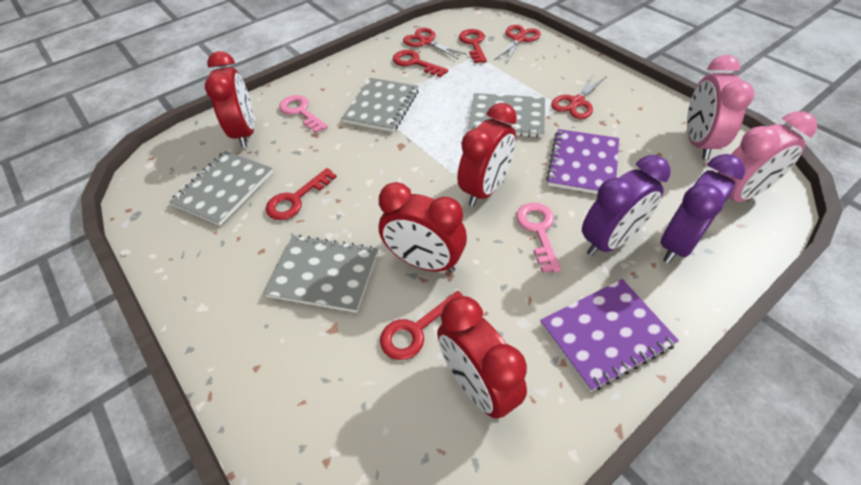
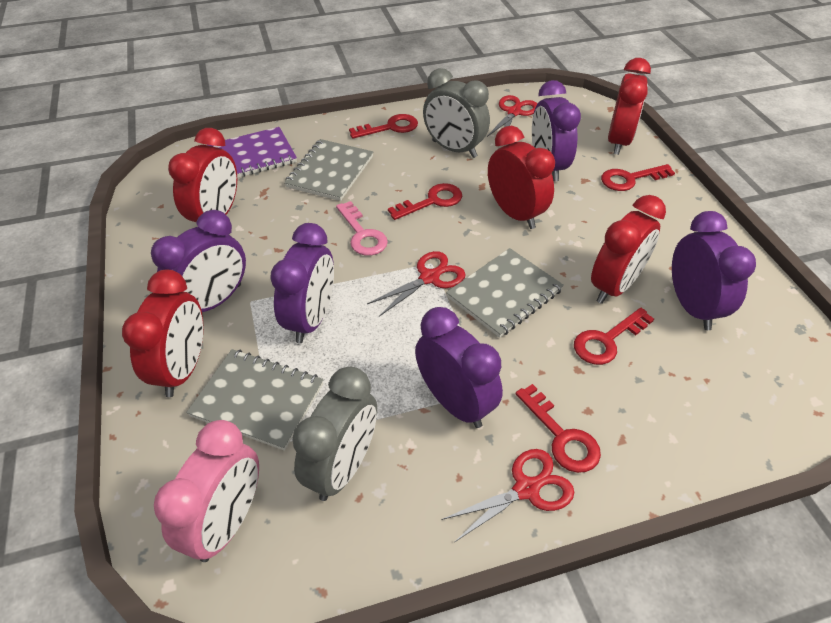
grey clock: 0 -> 2
grey notebook: 4 -> 3
pink clock: 2 -> 1
pink key: 2 -> 1
purple clock: 2 -> 5
purple notebook: 2 -> 1
red clock: 4 -> 5
red key: 4 -> 5

